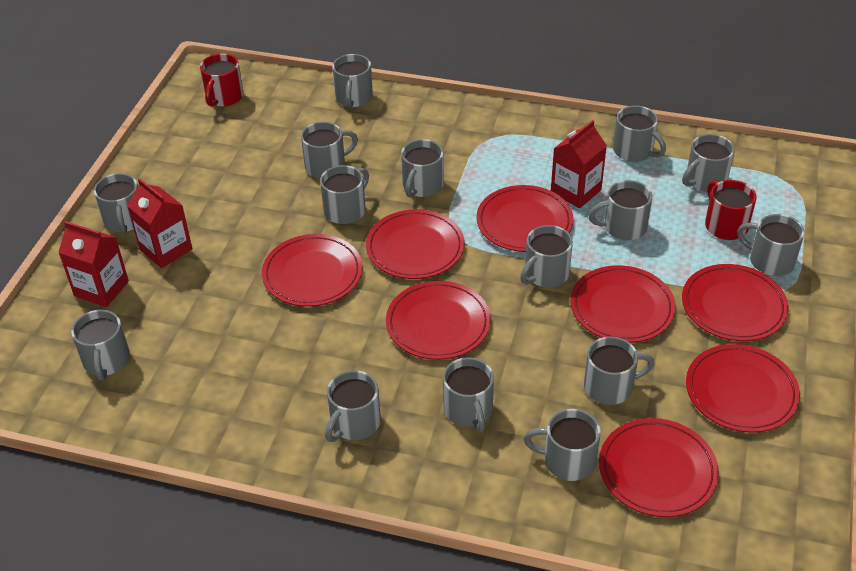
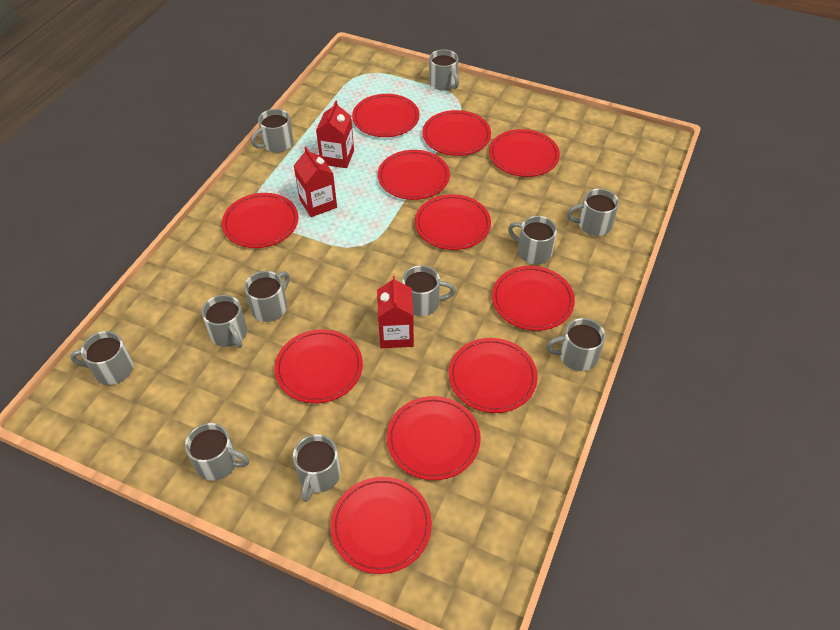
grey mug: 15 -> 11
red mug: 2 -> 0
red plate: 8 -> 11

